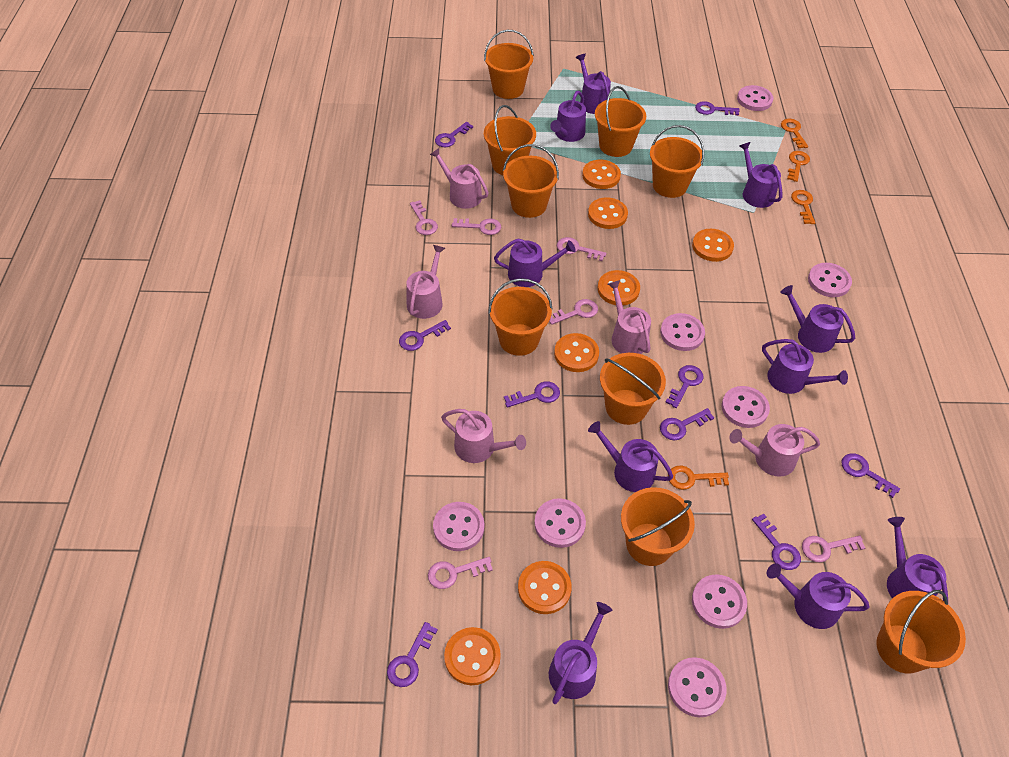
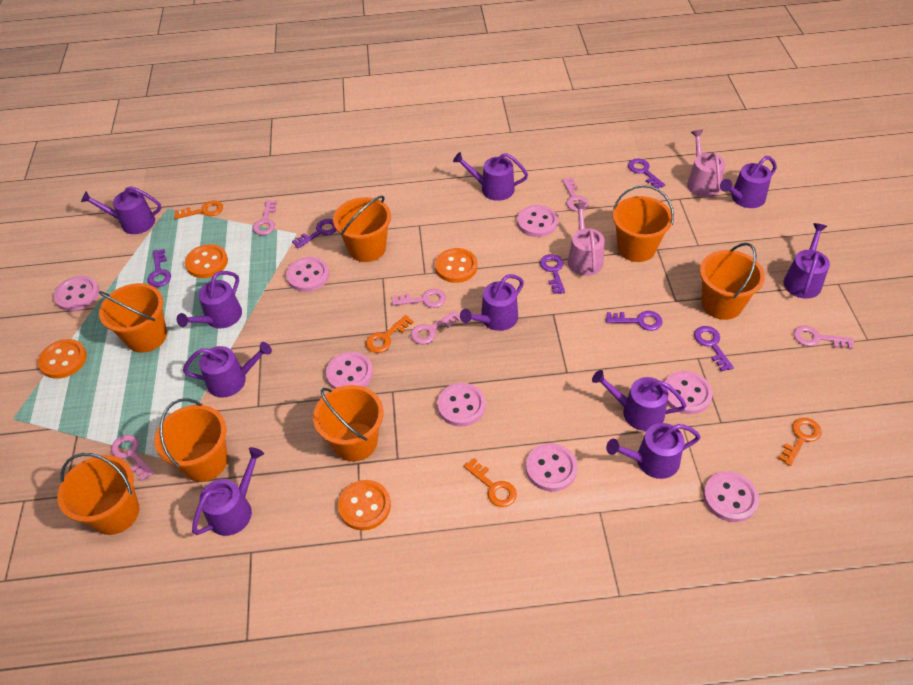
orange bucket: 9 -> 7
orange button: 7 -> 4
pink watering can: 5 -> 2
purple key: 9 -> 6

